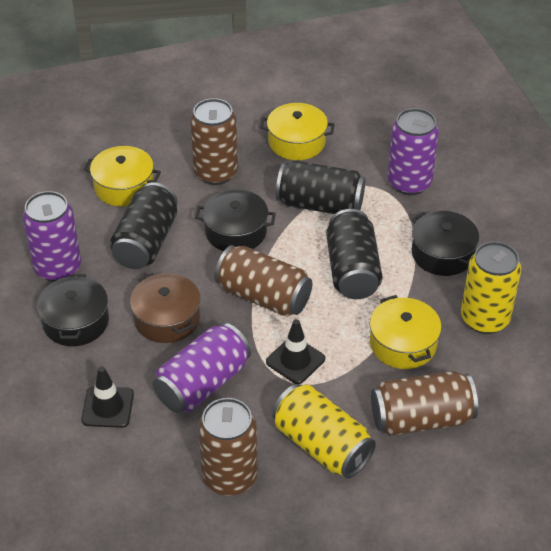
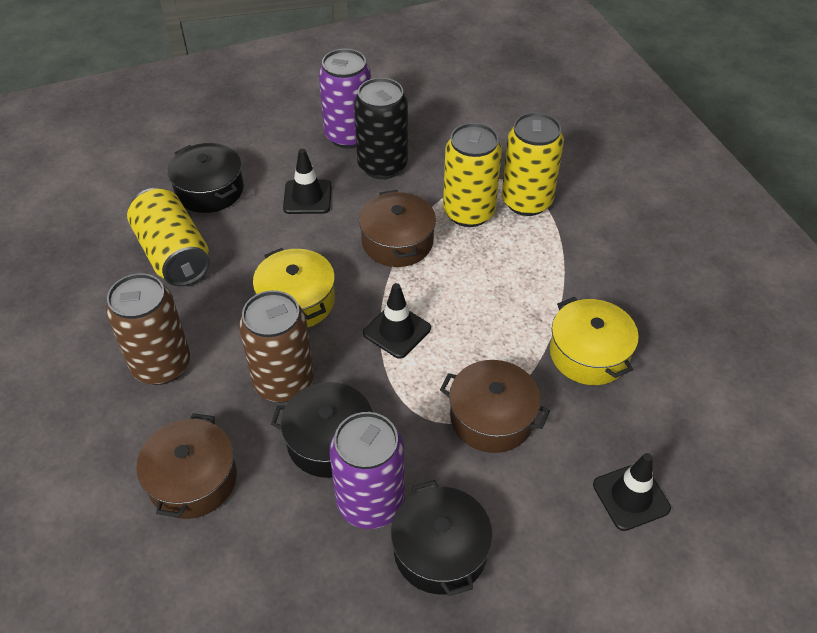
black can: 3 -> 1
black traffic cone: 2 -> 3
brown can: 4 -> 2
brown pot: 1 -> 3
purple can: 3 -> 2
yellow can: 2 -> 3
yellow pot: 3 -> 2

